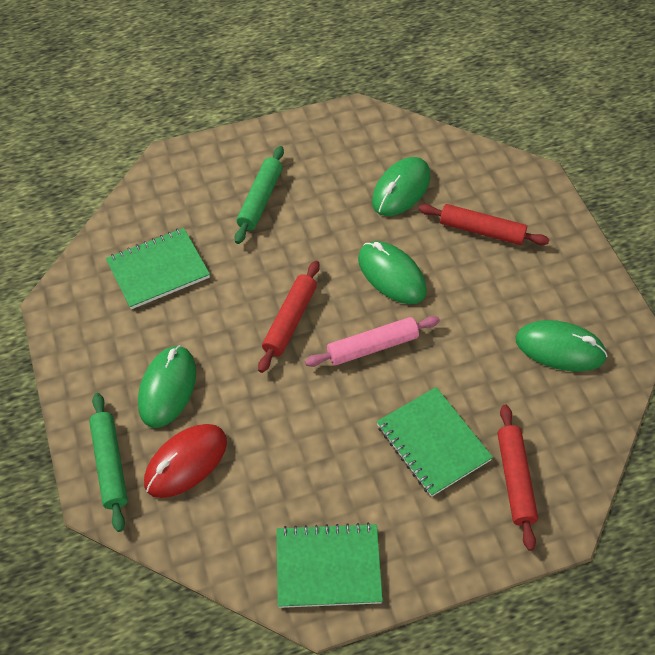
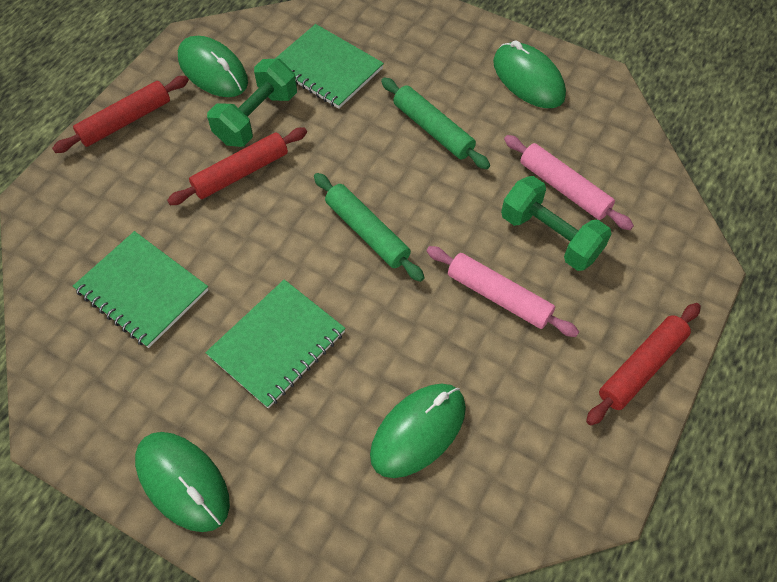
green dumbbell: 0 -> 2
pink rolling pin: 1 -> 2
red mouse: 1 -> 0

